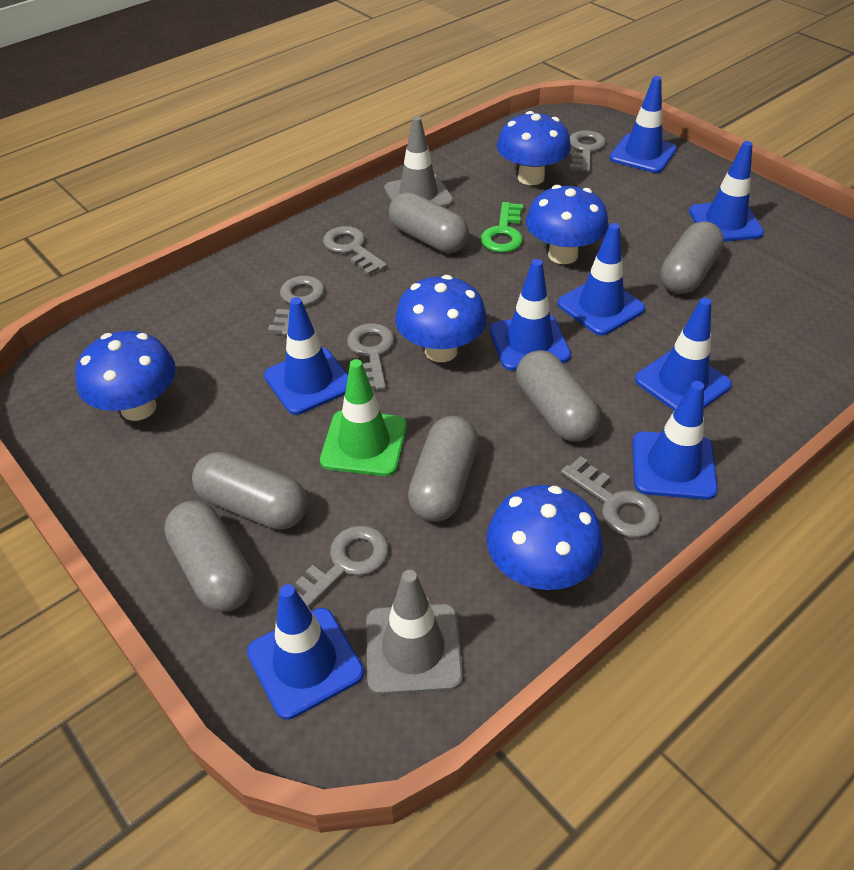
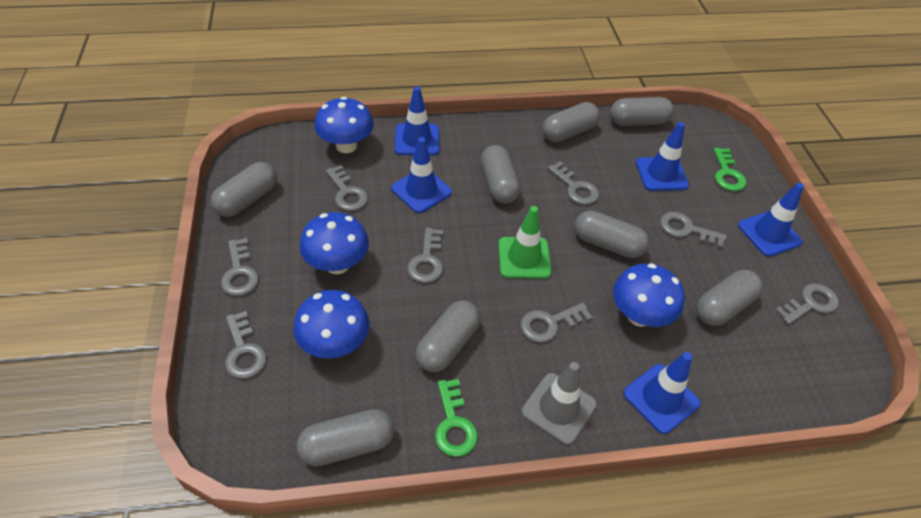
blue mushroom: 5 -> 4
blue traffic cone: 8 -> 5
green key: 1 -> 2
grey capsule: 6 -> 8
grey key: 6 -> 8
grey traffic cone: 2 -> 1

